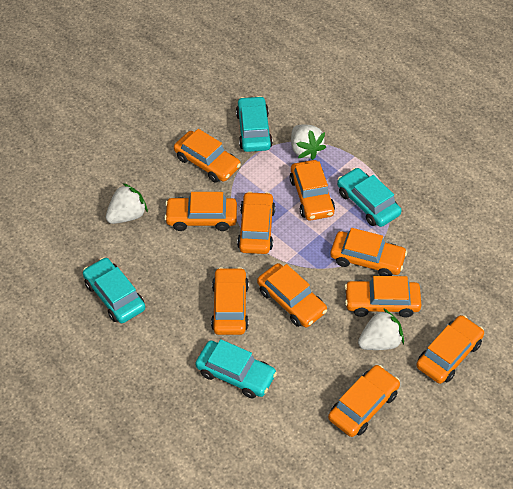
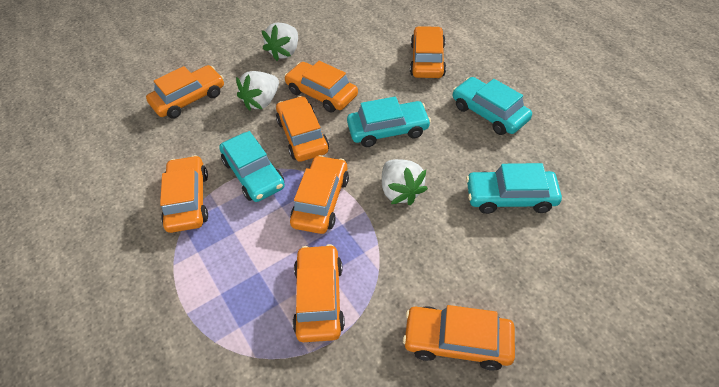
orange car: 10 -> 8

